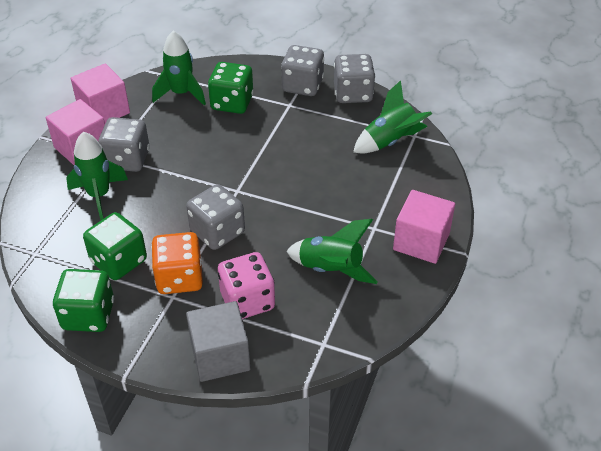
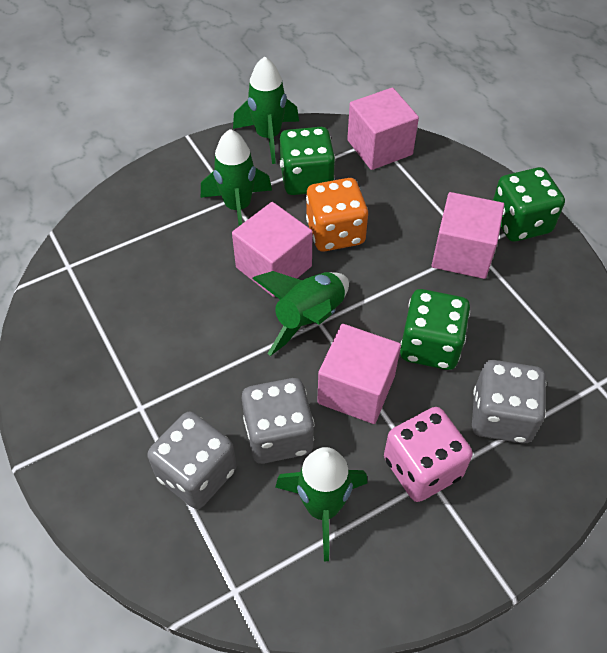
grey cube: 1 -> 0
grey dice: 4 -> 3
pink cube: 3 -> 4

